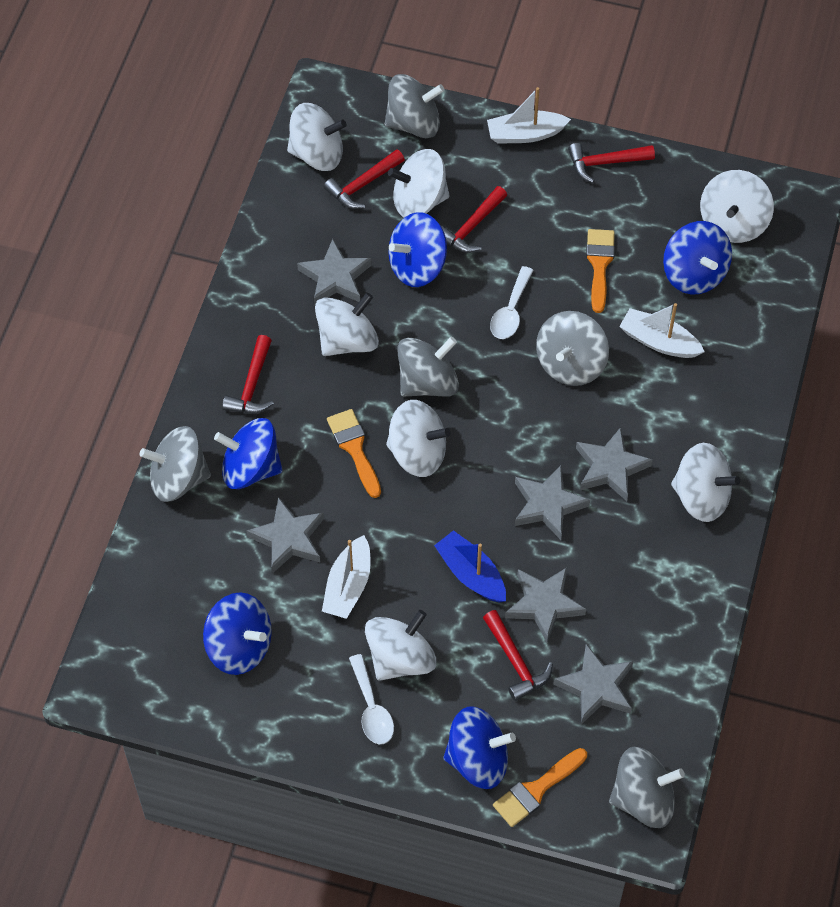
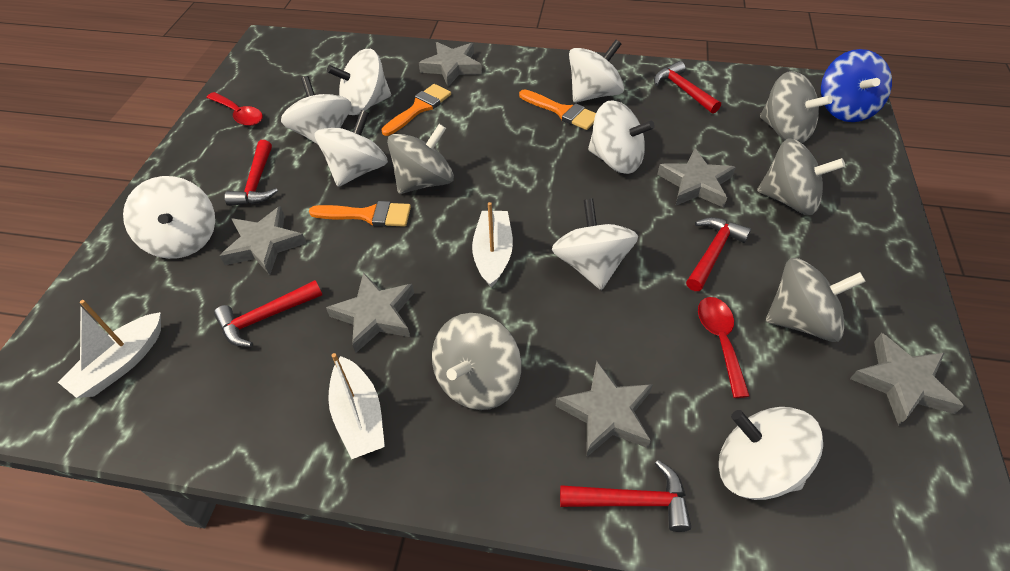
blue boat: 1 -> 0
blue spinning top: 5 -> 1
red spoon: 0 -> 2
white spinning top: 7 -> 8
white spoon: 2 -> 0

